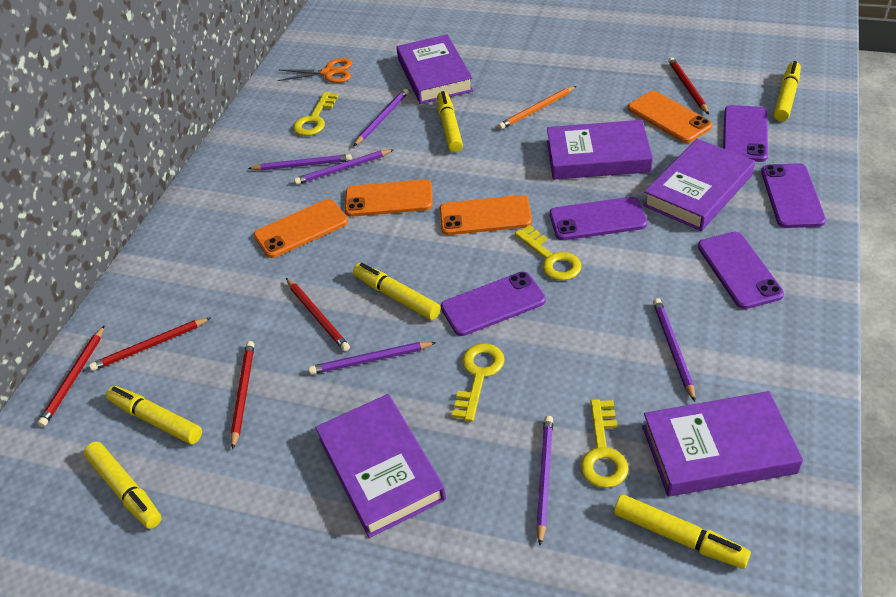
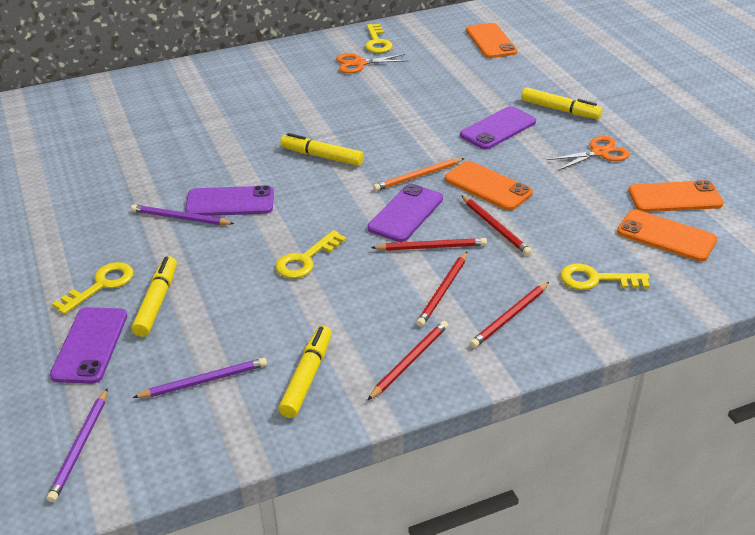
orange scissors: 1 -> 2
purple book: 5 -> 0
purple pencil: 6 -> 3
purple phone: 5 -> 4
yellow marker: 6 -> 4

